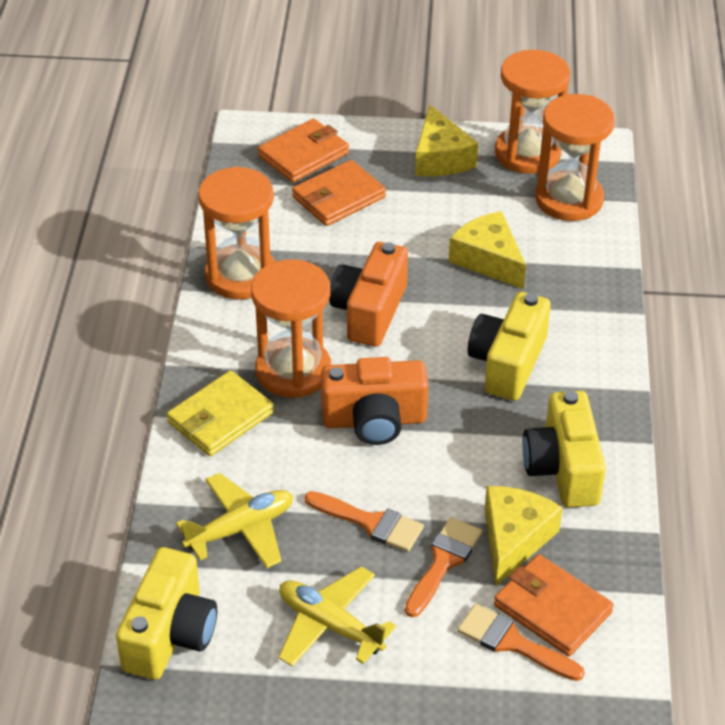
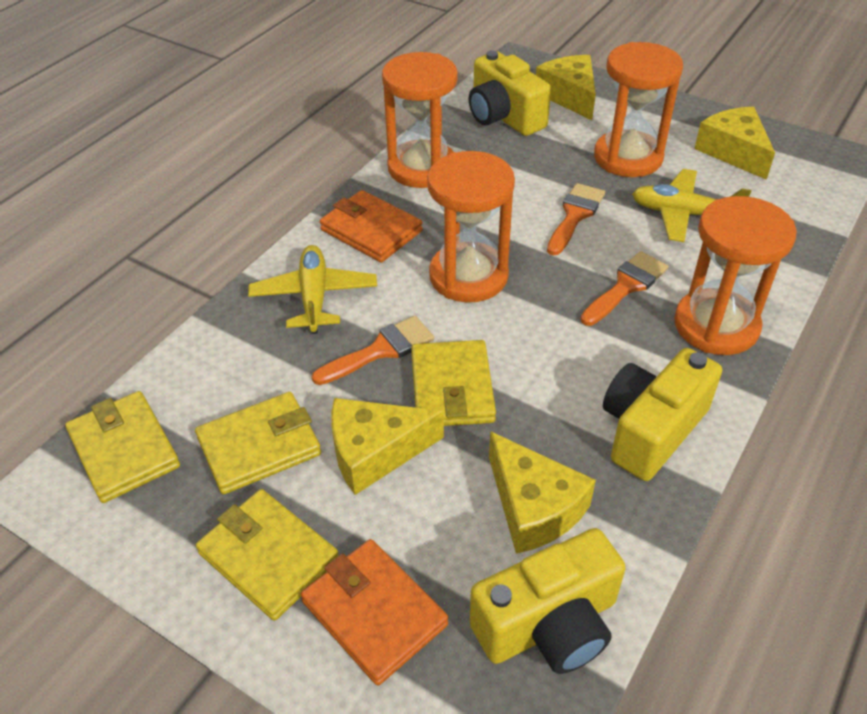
orange camera: 2 -> 0
orange wallet: 3 -> 2
yellow cheese: 3 -> 4
yellow wallet: 1 -> 4

